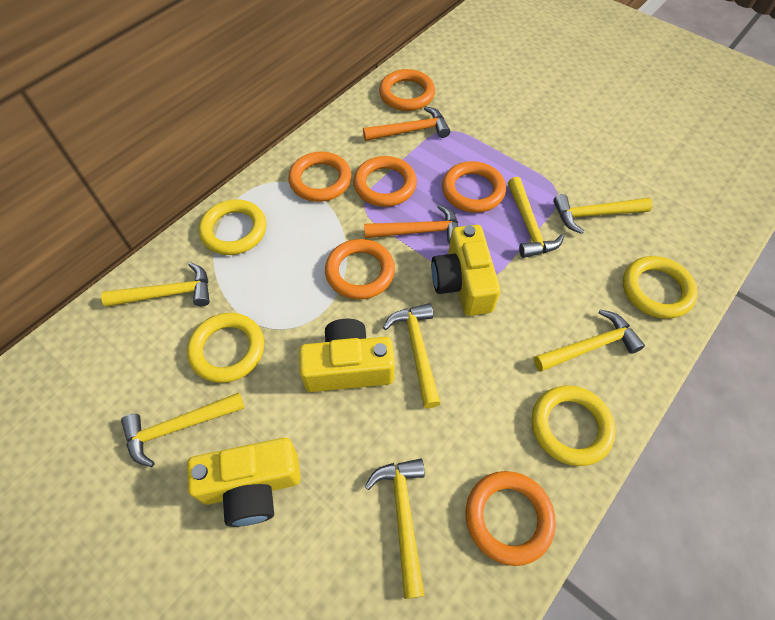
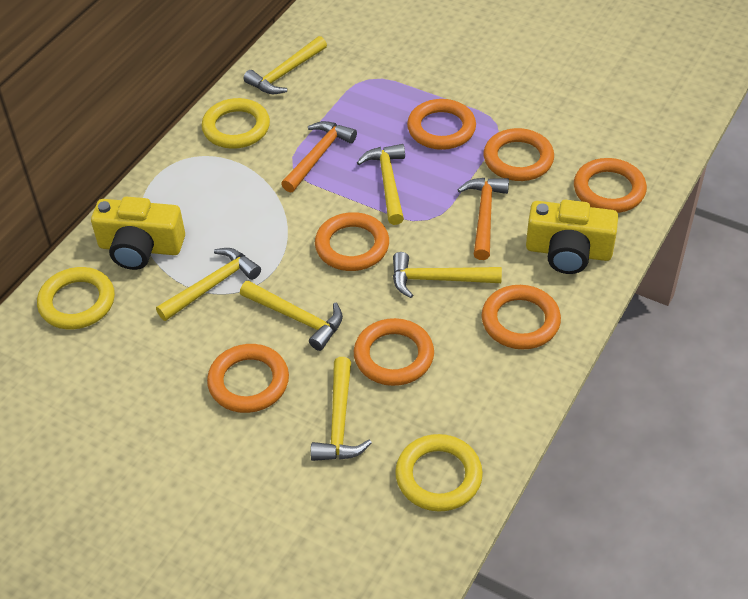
orange ring: 6 -> 7
yellow camera: 3 -> 2
yellow hammer: 7 -> 6
yellow ring: 4 -> 3

